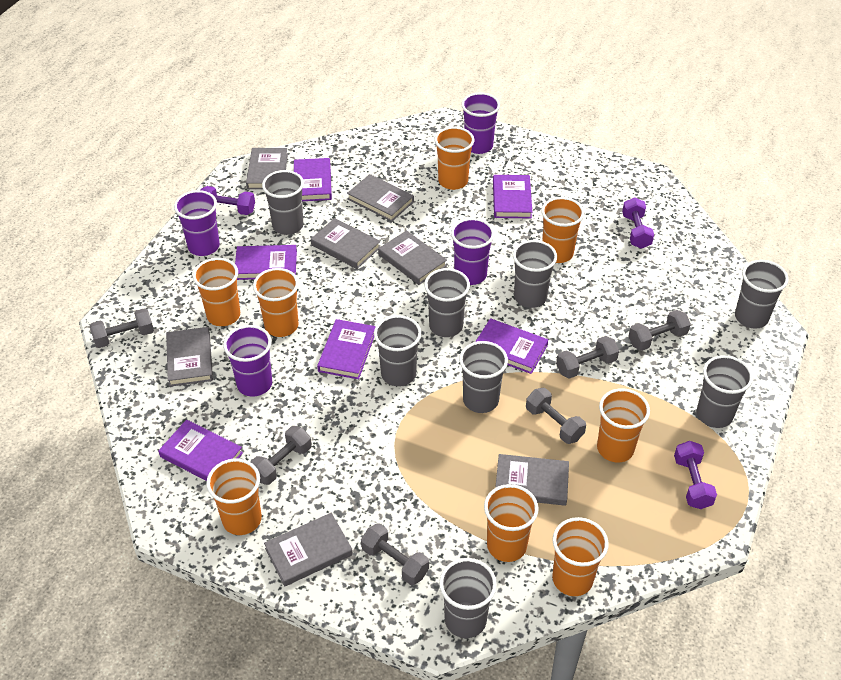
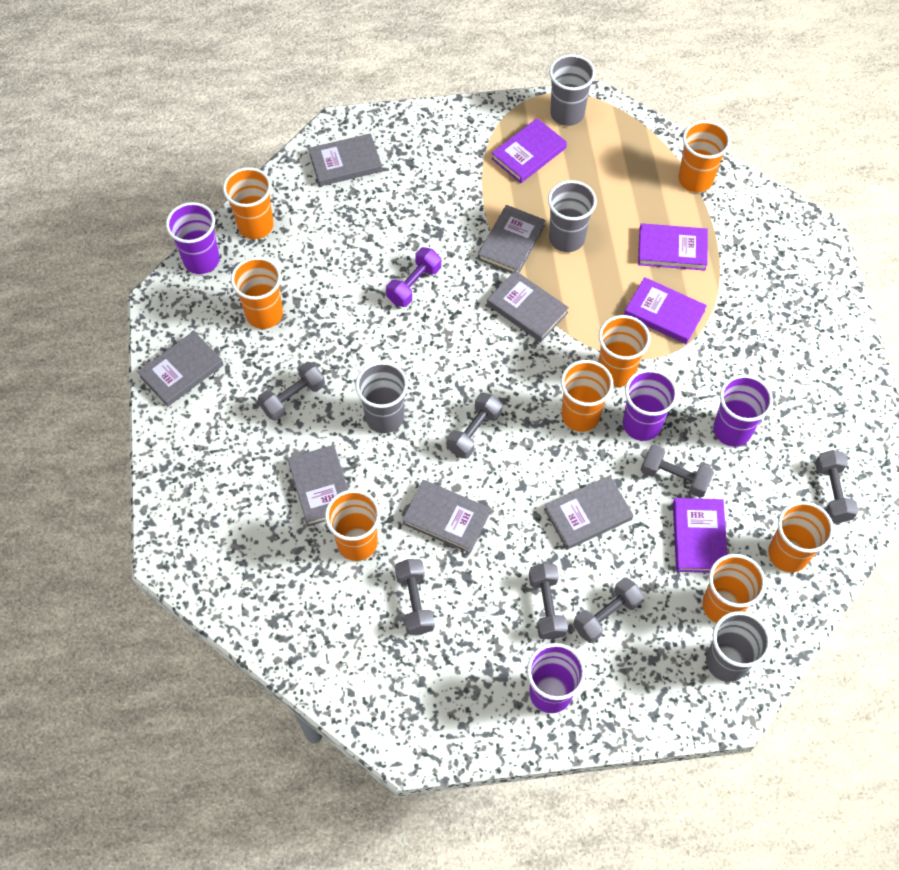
grey cup: 8 -> 4
grey dumbbell: 6 -> 7
purple book: 6 -> 4
purple dumbbell: 3 -> 1

